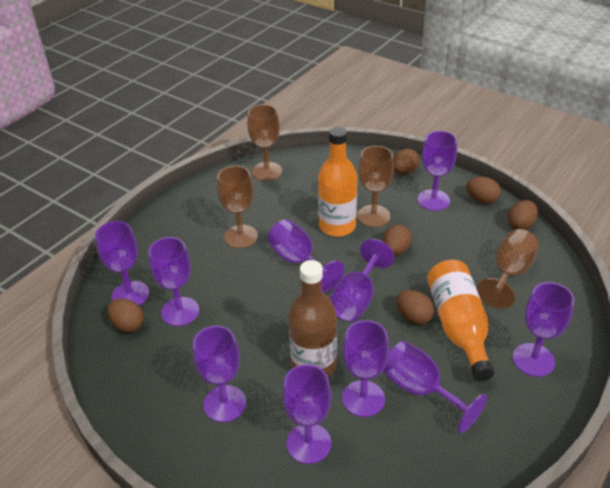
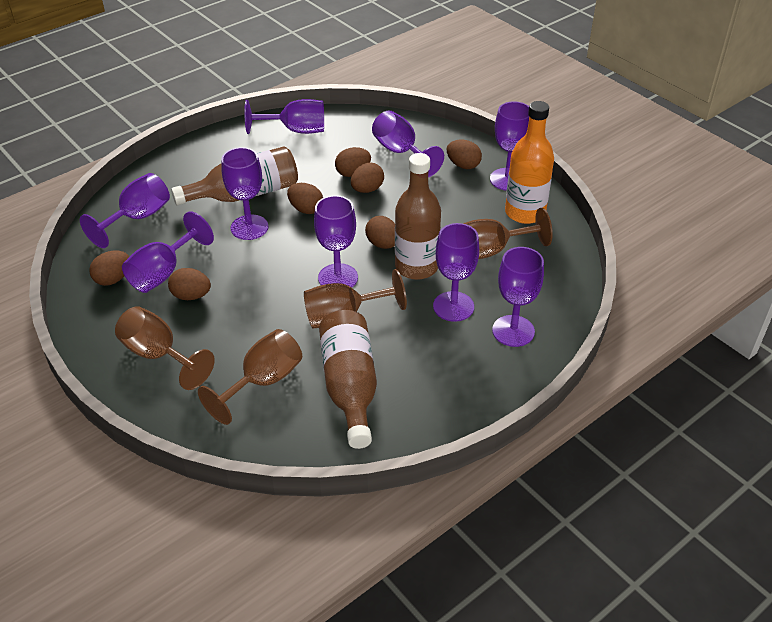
brown bottle: 1 -> 3
brown egg: 6 -> 7
orange bottle: 2 -> 1
purple goblet: 10 -> 9

